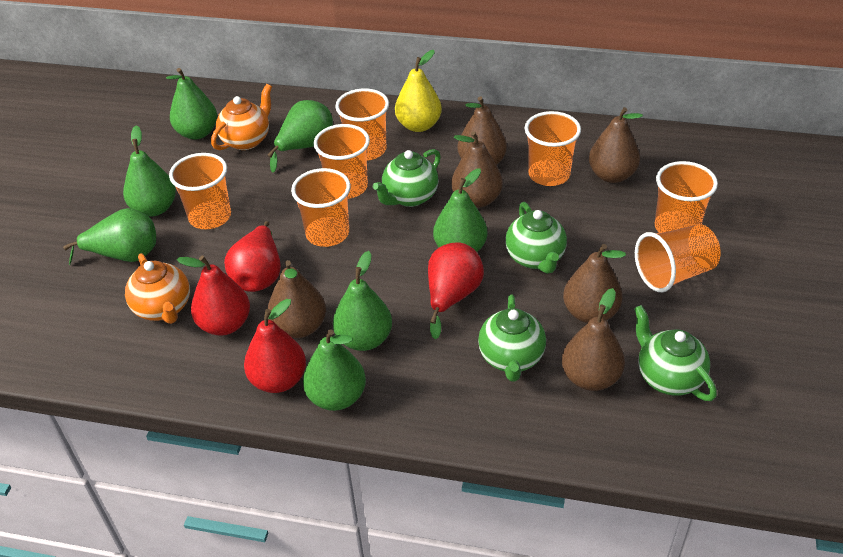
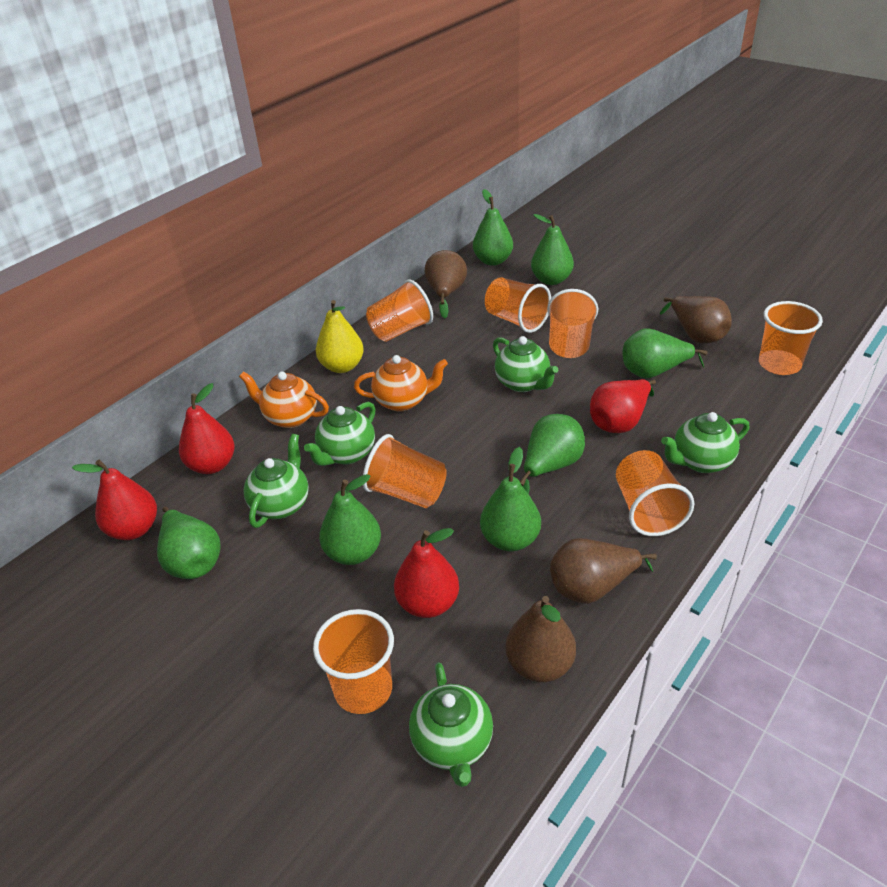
brown pear: 6 -> 4
green teapot: 4 -> 5

